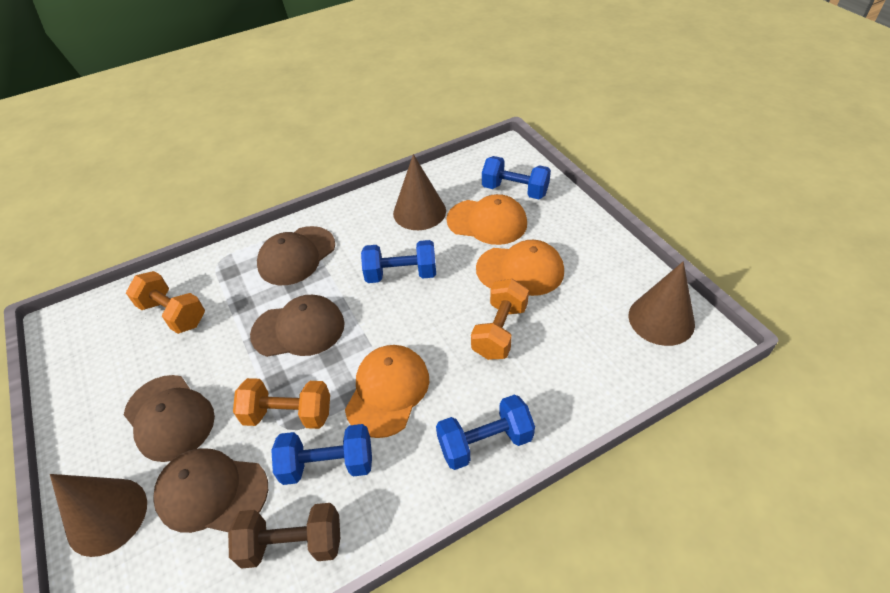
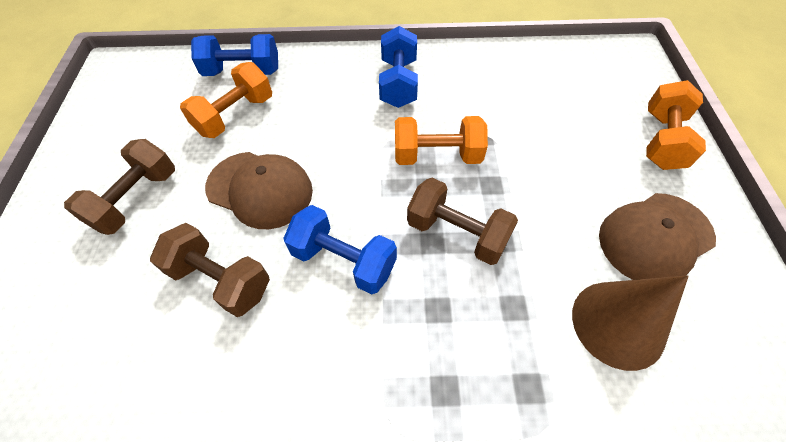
blue dumbbell: 4 -> 3
brown cap: 4 -> 2
brown cone: 3 -> 1
brown dumbbell: 1 -> 3
orange cap: 3 -> 0

